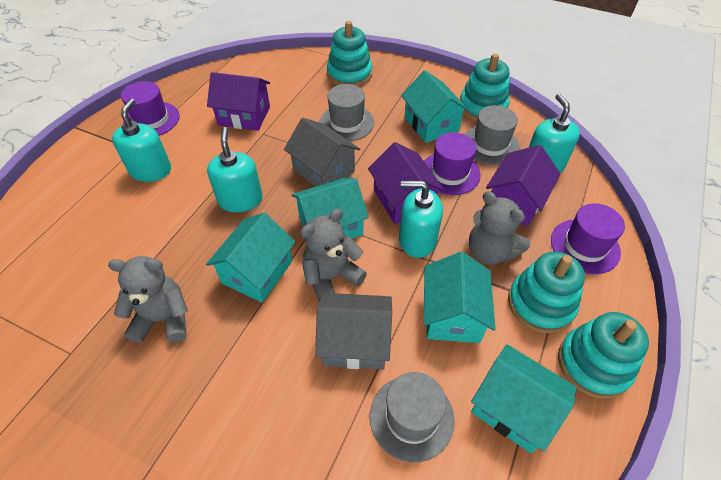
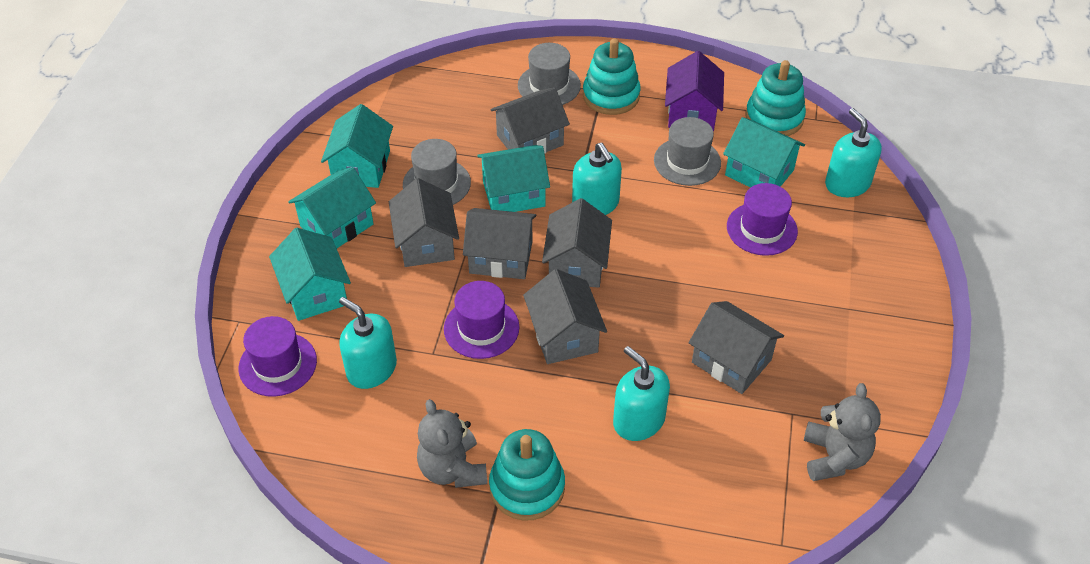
grey house: 2 -> 6
grey teddy bear: 3 -> 2
purple house: 3 -> 1
turquoise stacking toy: 4 -> 3

